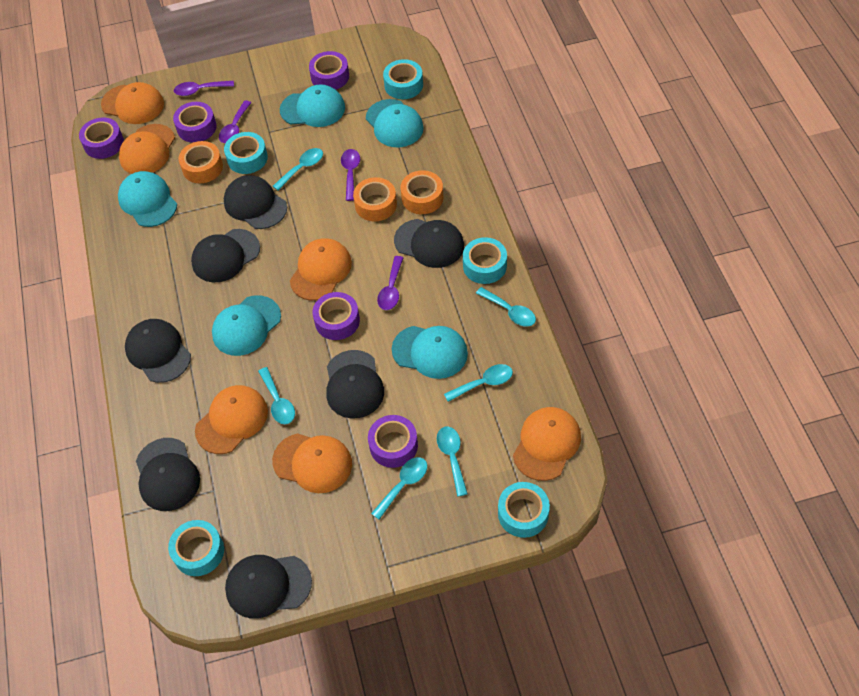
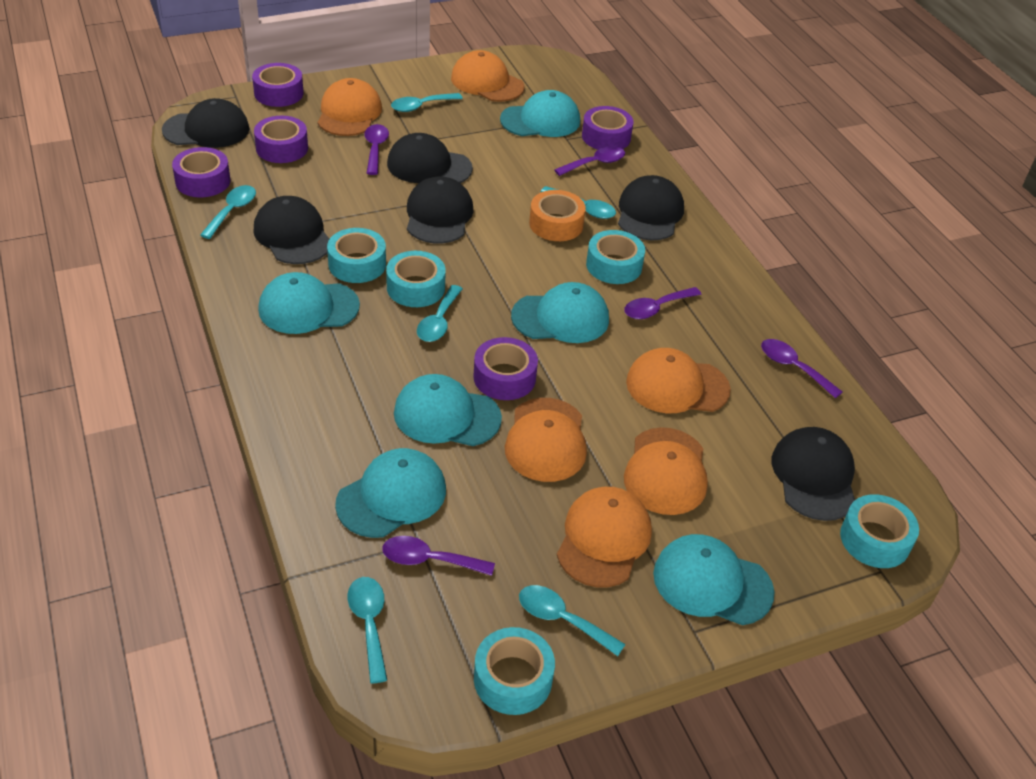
black cap: 7 -> 6
orange tape: 3 -> 1
purple spoon: 4 -> 5
turquoise cap: 5 -> 6

